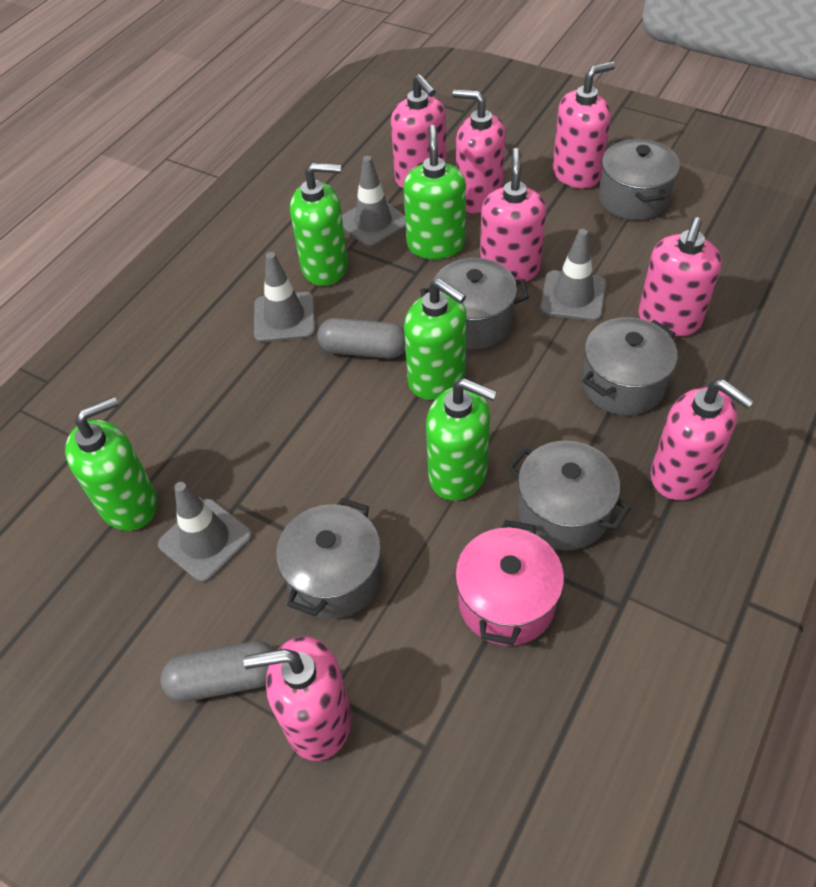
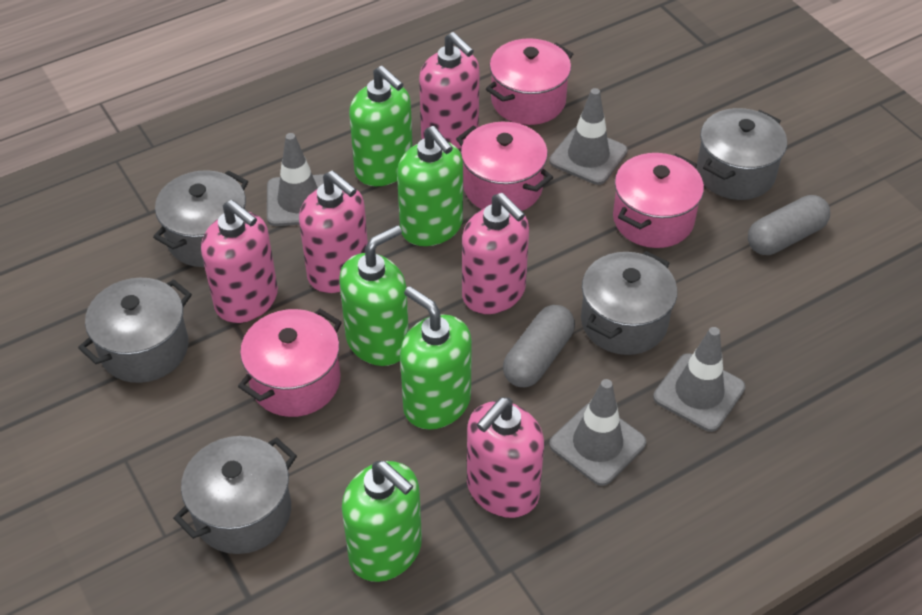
pink pot: 1 -> 4
pink soap dispenser: 7 -> 5

